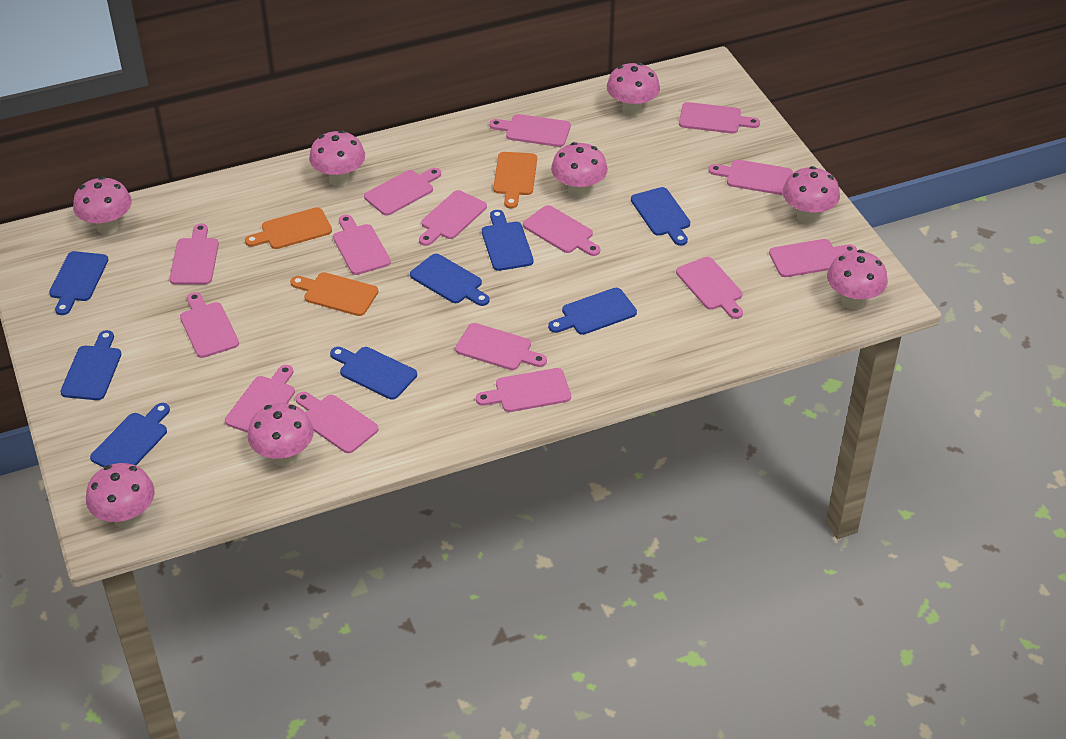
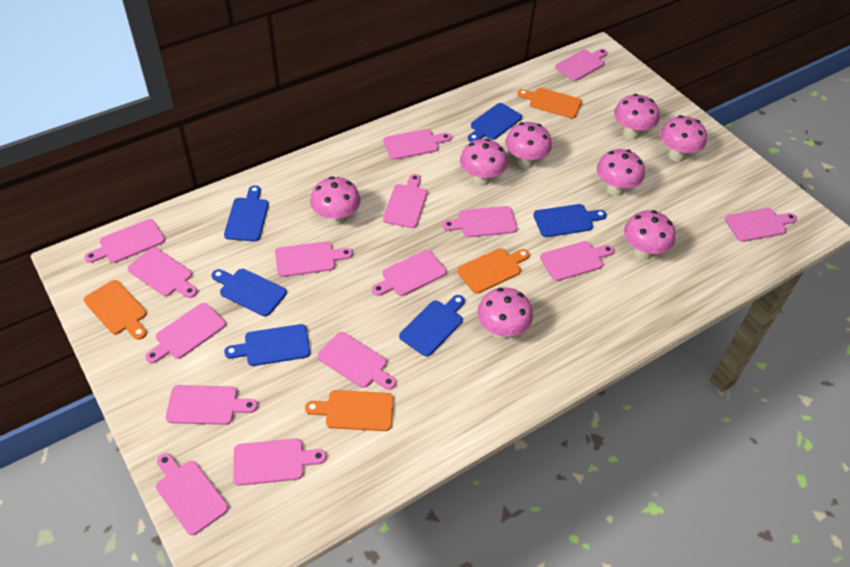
blue cutting board: 8 -> 6
orange cutting board: 3 -> 4

